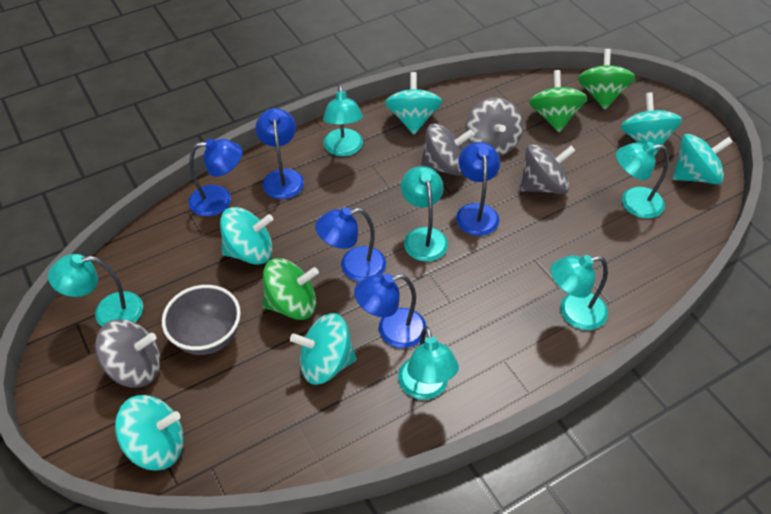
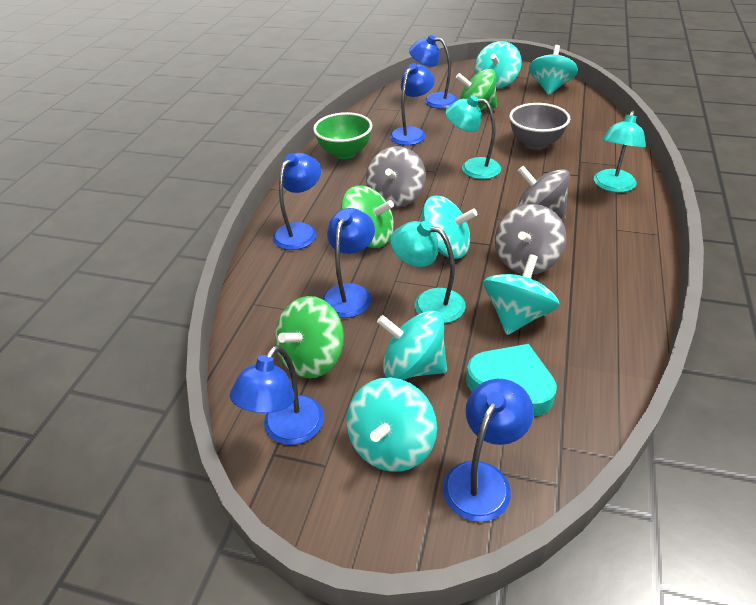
blue lamp: 5 -> 6
green bowl: 0 -> 1
grey spinning top: 4 -> 3
turquoise heart: 0 -> 1
turquoise lamp: 6 -> 3

